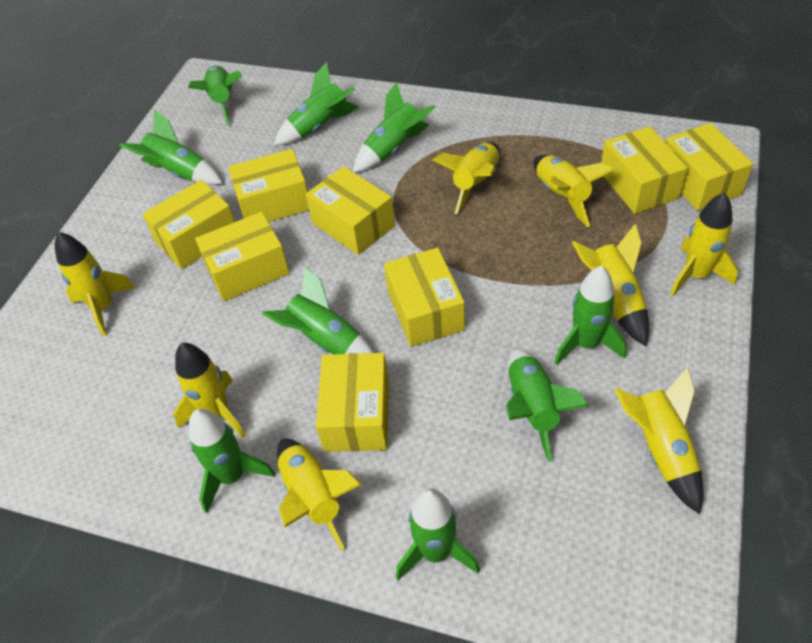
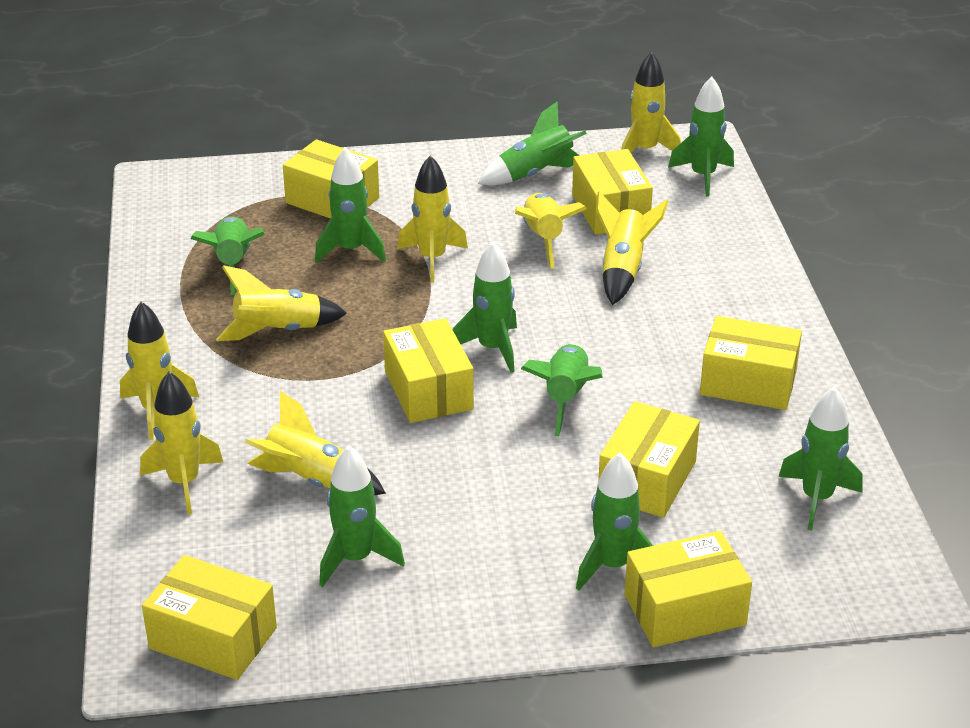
yellow box: 8 -> 7

